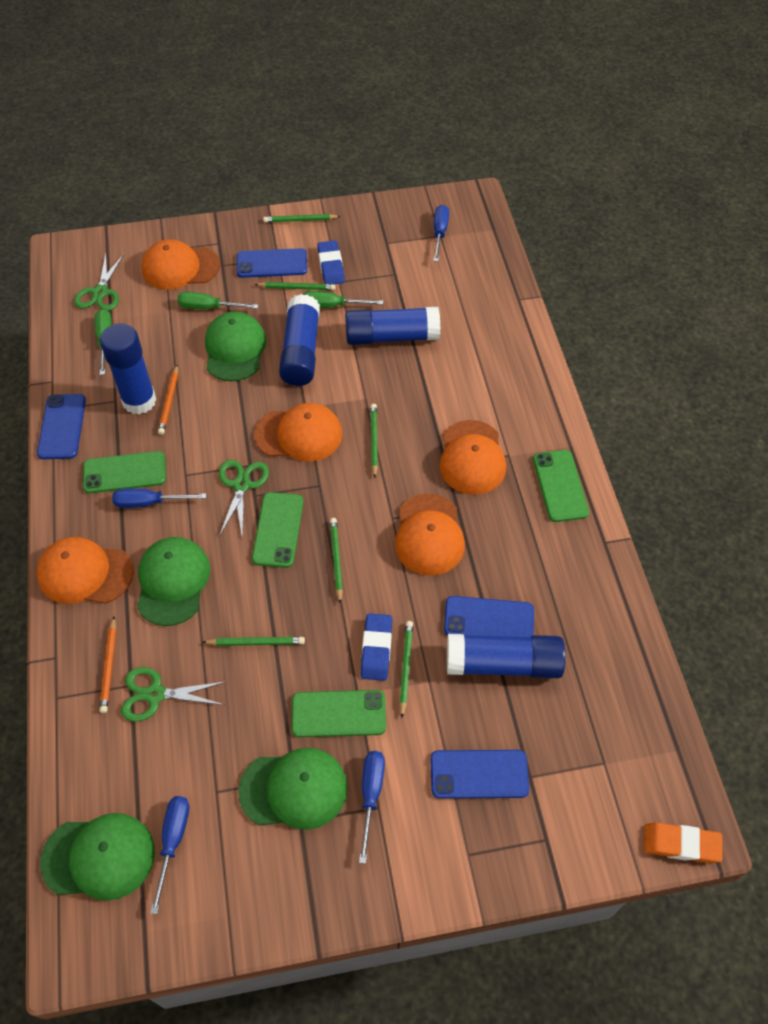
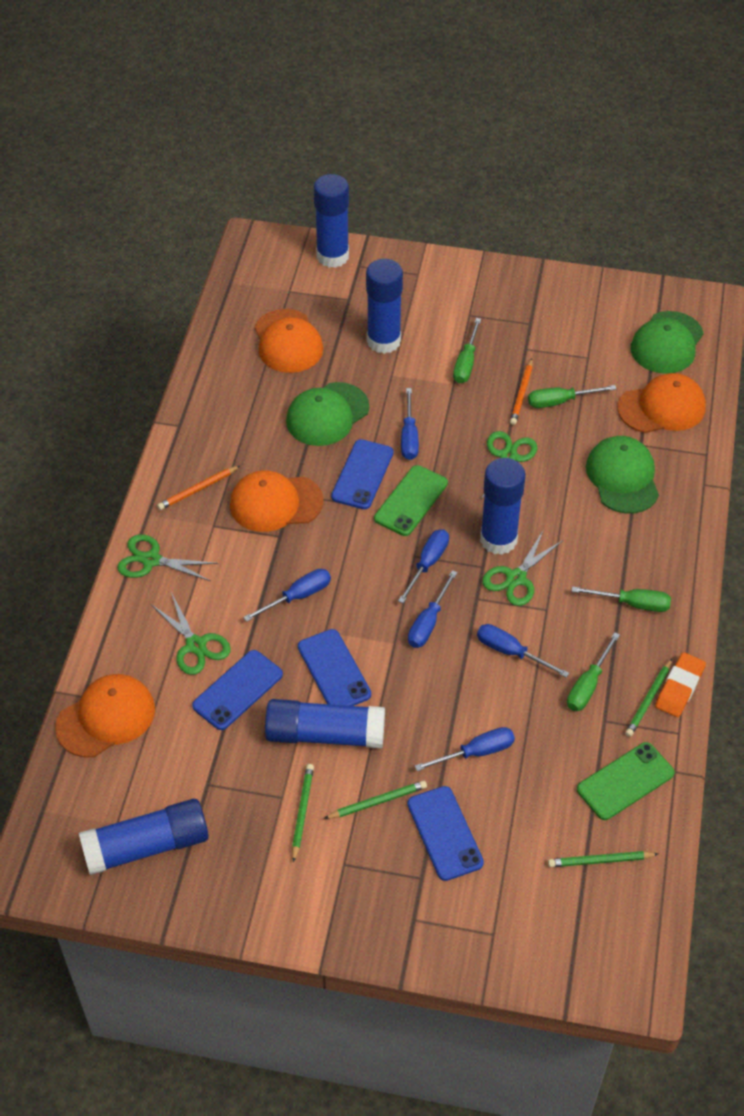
blue eraser: 2 -> 0
blue glue stick: 4 -> 5
blue screwdriver: 4 -> 6
green cap: 4 -> 3
green pencil: 6 -> 4
green phone: 4 -> 2
green scissors: 3 -> 4
green screwdriver: 3 -> 4
orange cap: 5 -> 4

